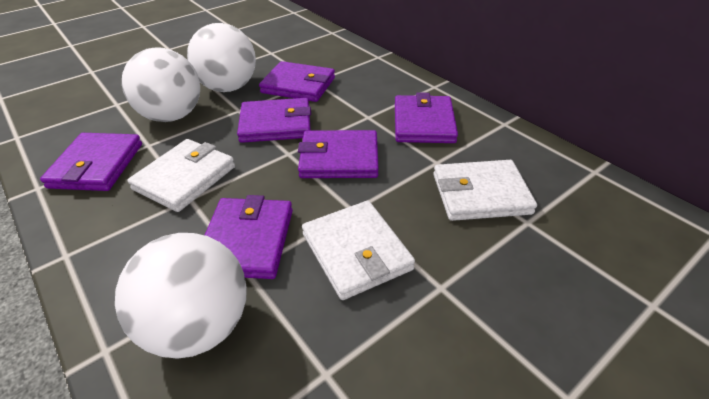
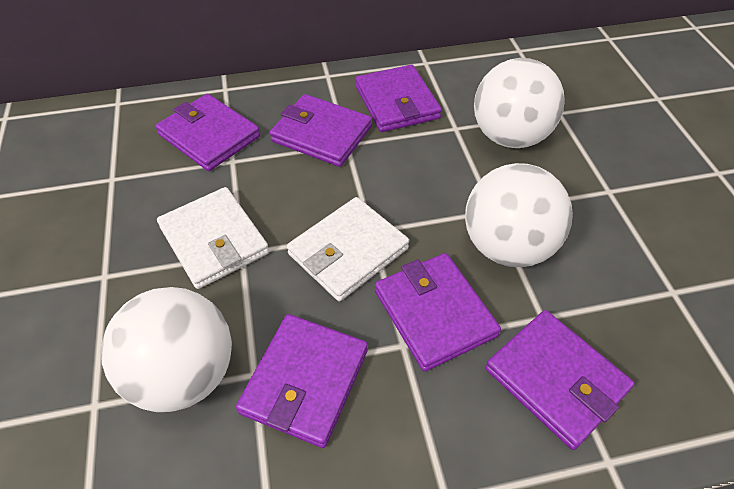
white wallet: 3 -> 2

